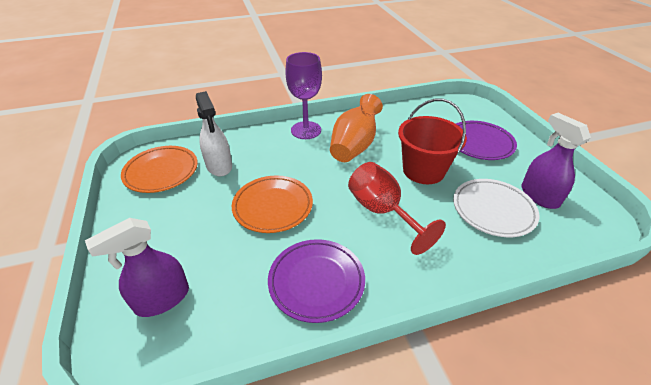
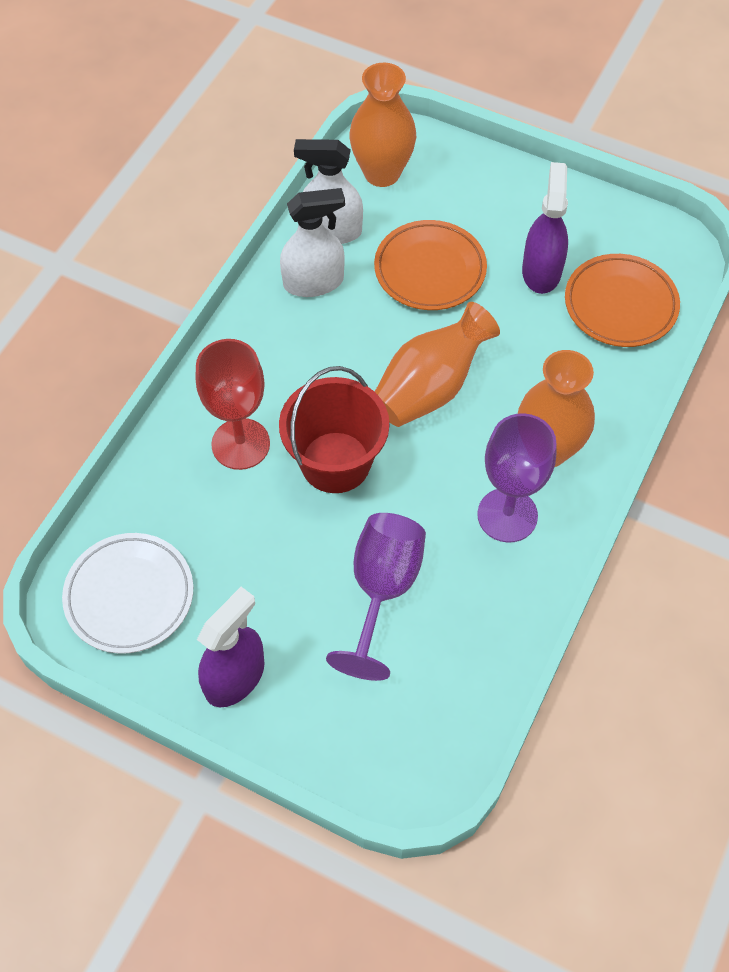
orange vase: 1 -> 3
purple goblet: 1 -> 2
purple plate: 2 -> 0
white spray bottle: 1 -> 2

